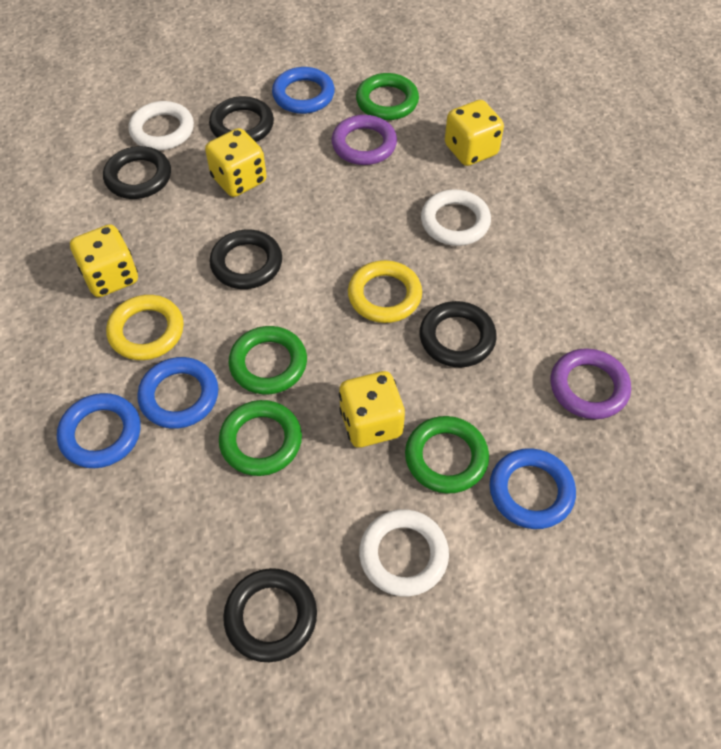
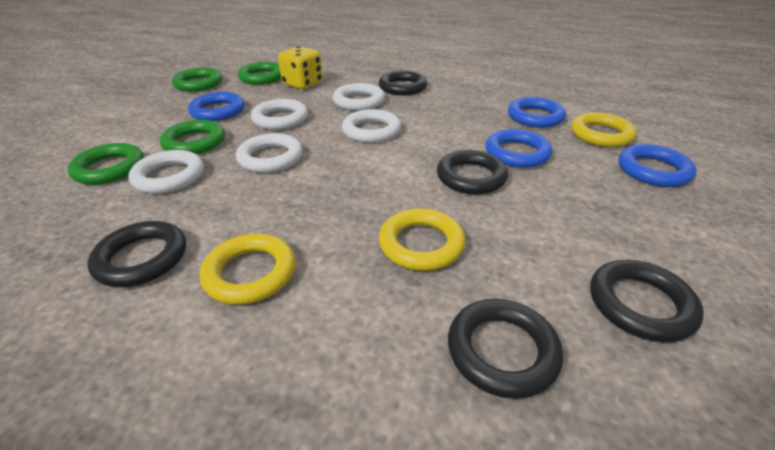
purple ring: 2 -> 0
white ring: 3 -> 5
yellow dice: 4 -> 1
yellow ring: 2 -> 3

